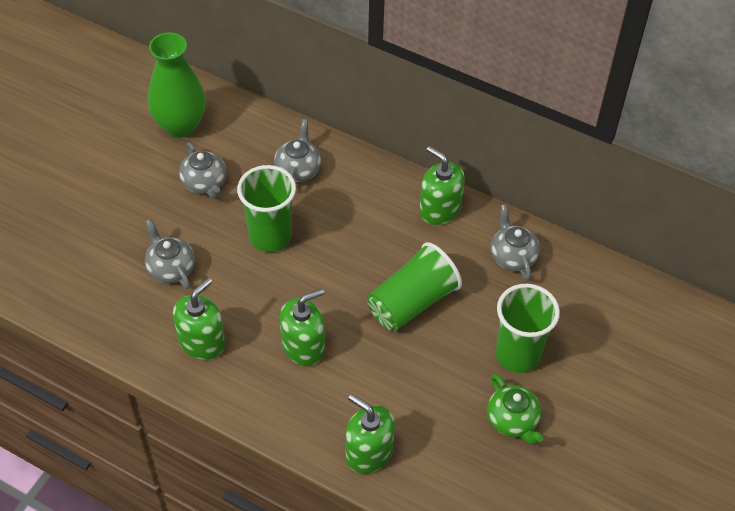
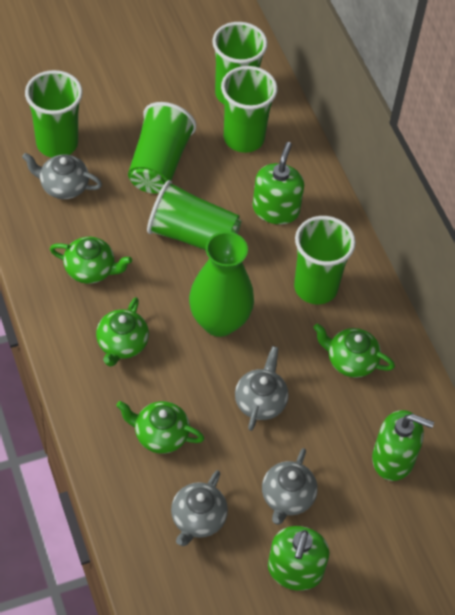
green cup: 3 -> 6
green soap dispenser: 4 -> 3
green teapot: 1 -> 4

